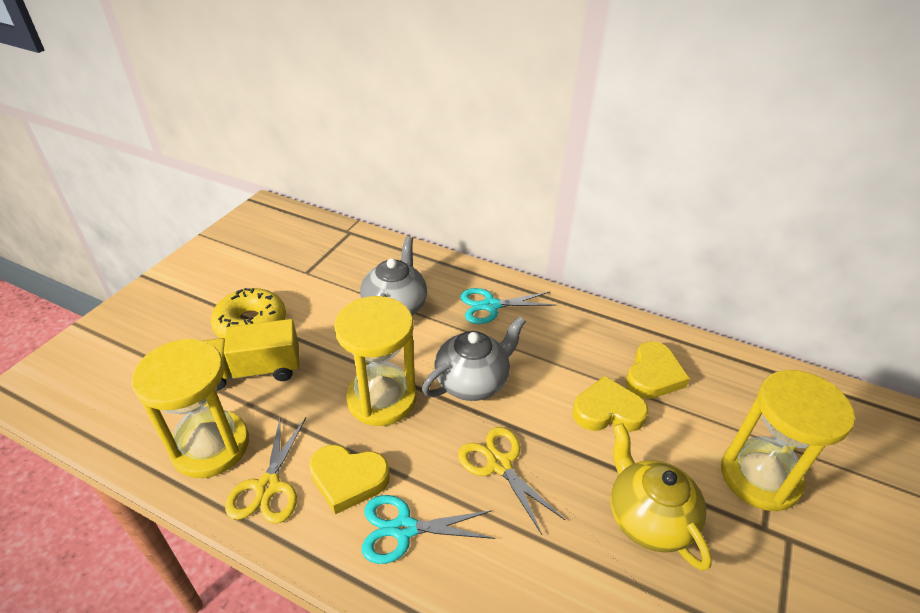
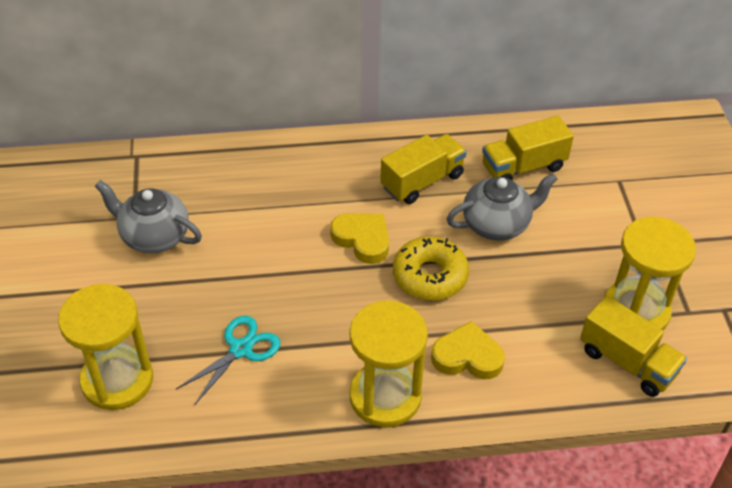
turquoise scissors: 2 -> 1
yellow heart: 3 -> 2
yellow scissors: 2 -> 0
yellow teapot: 1 -> 0
yellow truck: 1 -> 3

